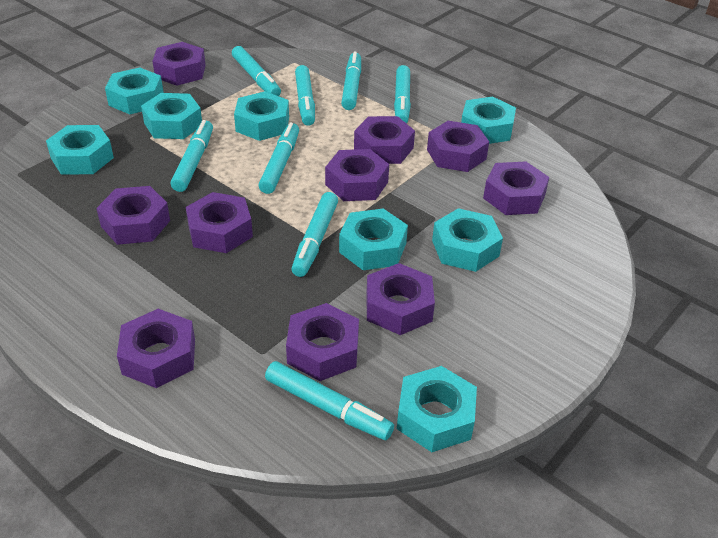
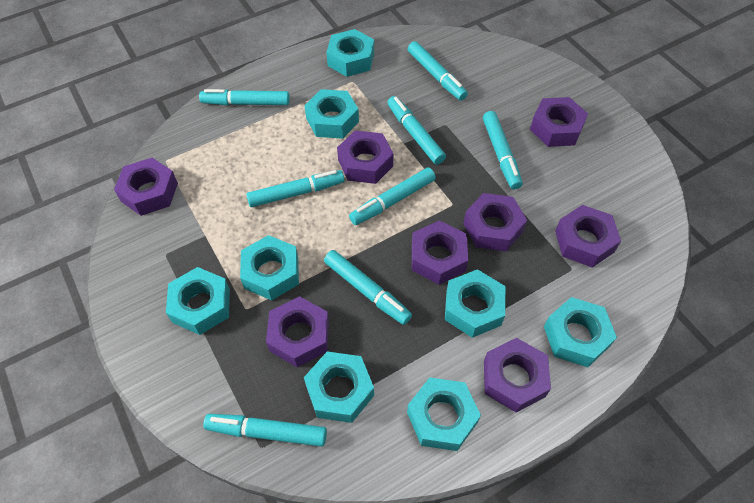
purple nut: 10 -> 8

